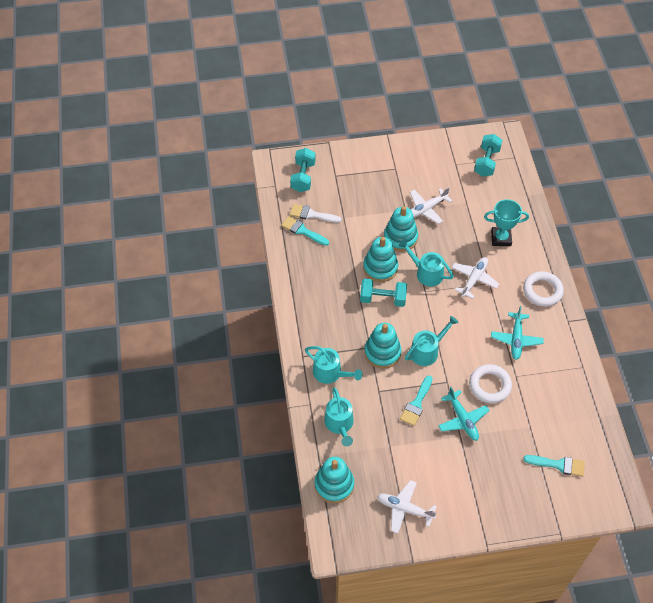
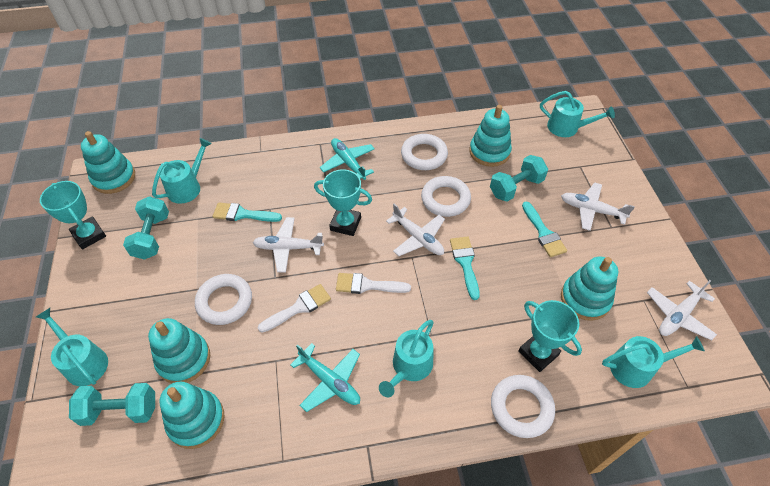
turquoise stacking toy: 4 -> 5
turquoise trophy: 1 -> 3
turquoise watering can: 4 -> 5
white brush: 1 -> 2
white plane: 3 -> 4
white ring: 2 -> 4

